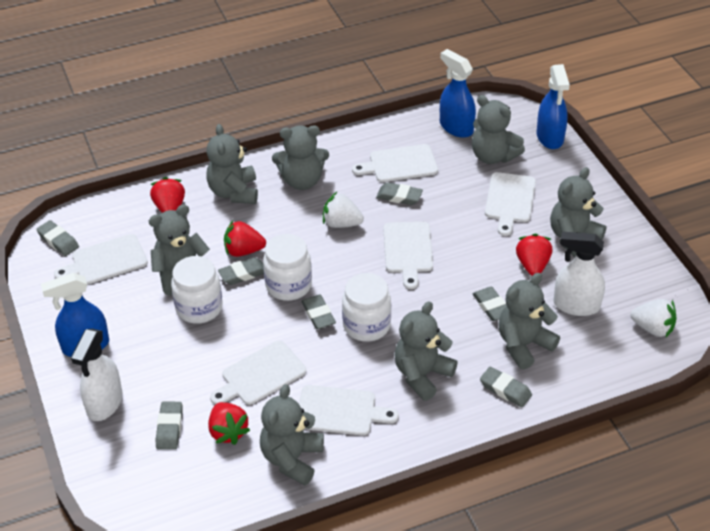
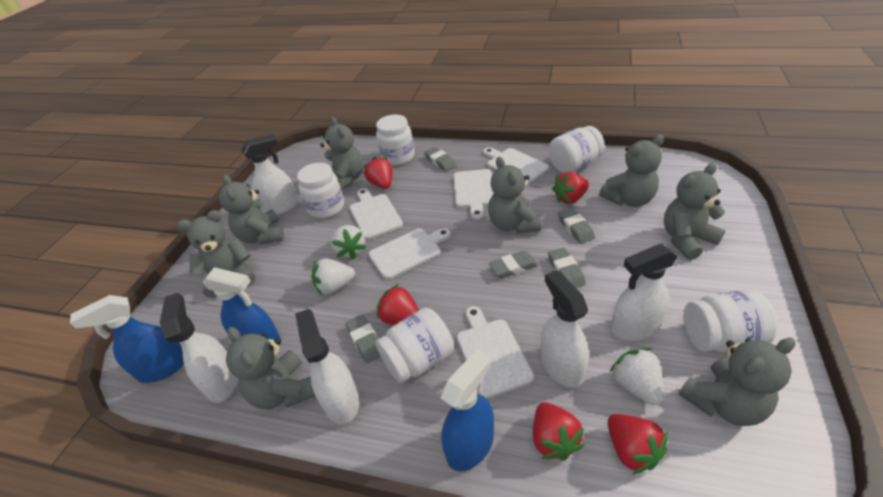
grey eraser: 7 -> 5
red strawberry: 4 -> 5
white cutting board: 6 -> 5
white jar: 3 -> 5
white spray bottle: 2 -> 5
white strawberry: 2 -> 3

